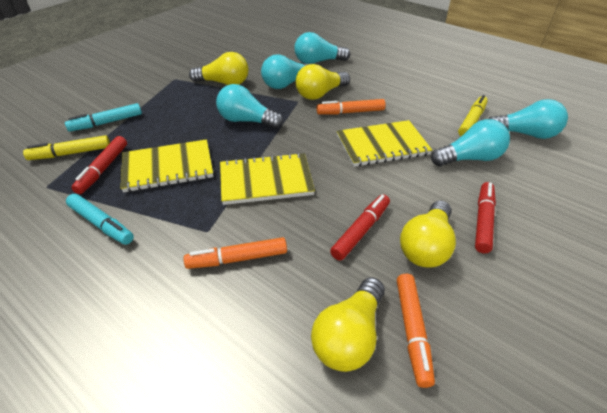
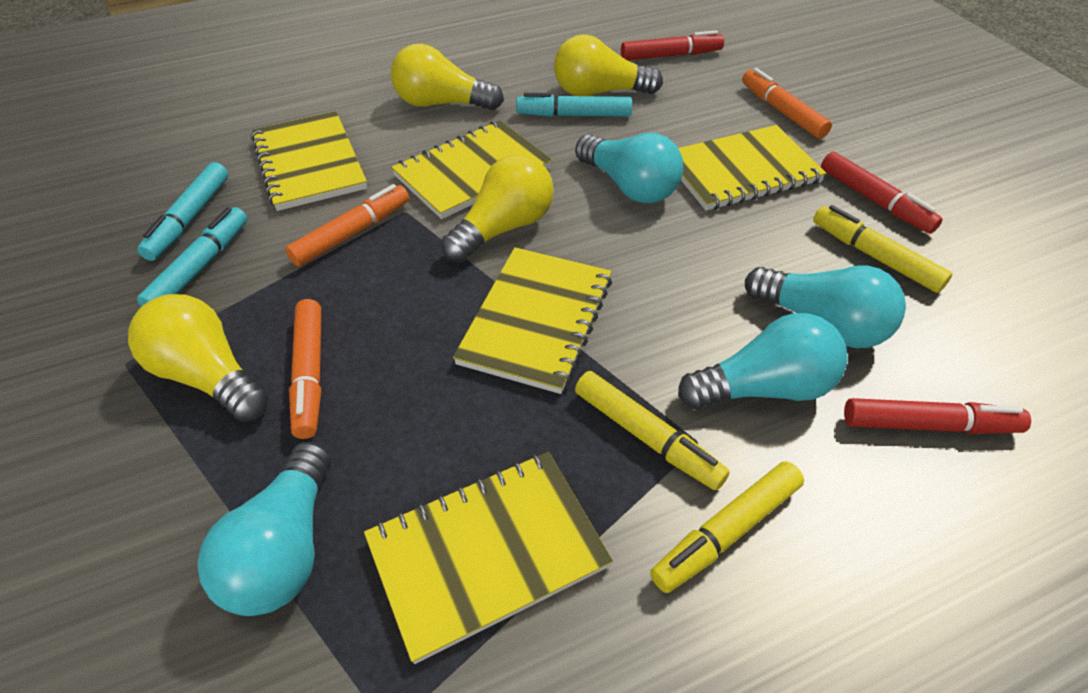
turquoise light bulb: 5 -> 4
turquoise marker: 2 -> 3
yellow marker: 2 -> 3
yellow notebook: 3 -> 5

